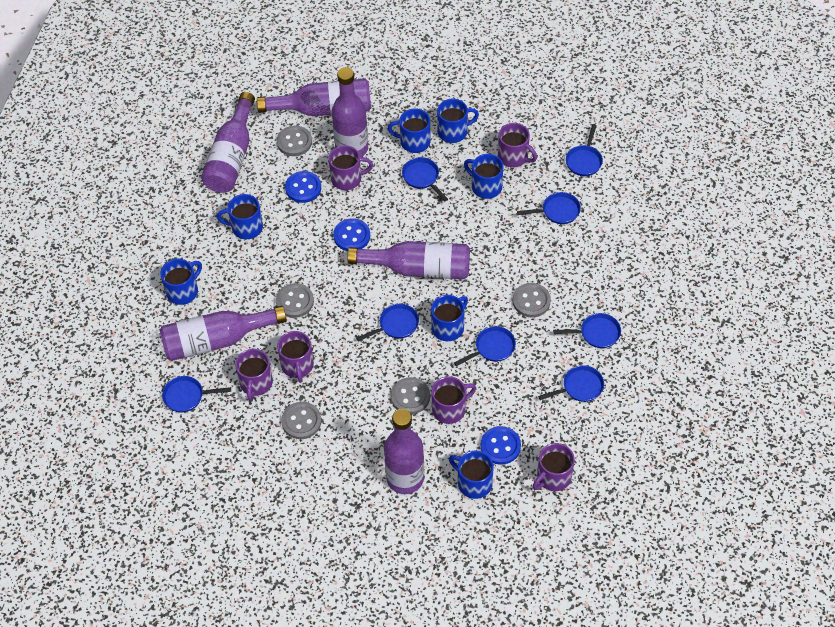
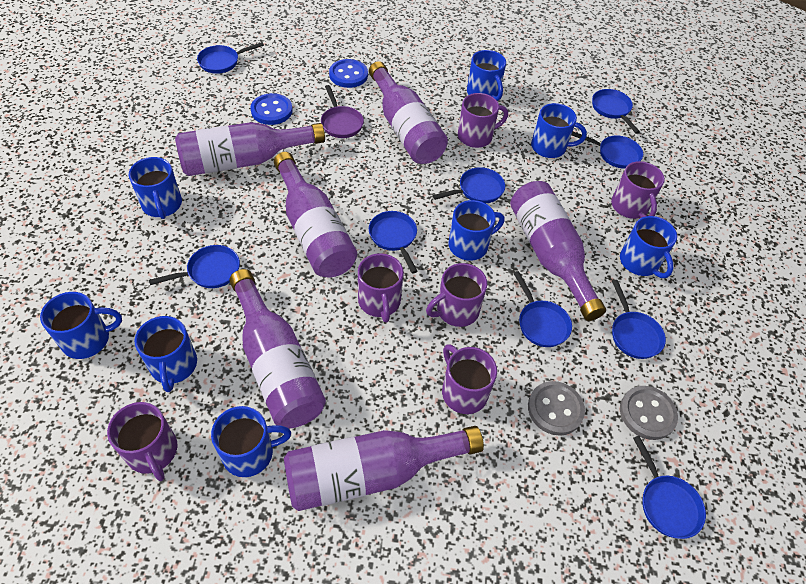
blue button: 3 -> 2
blue mug: 7 -> 8
blue pan: 8 -> 9
grey button: 5 -> 2
purple pan: 0 -> 1

